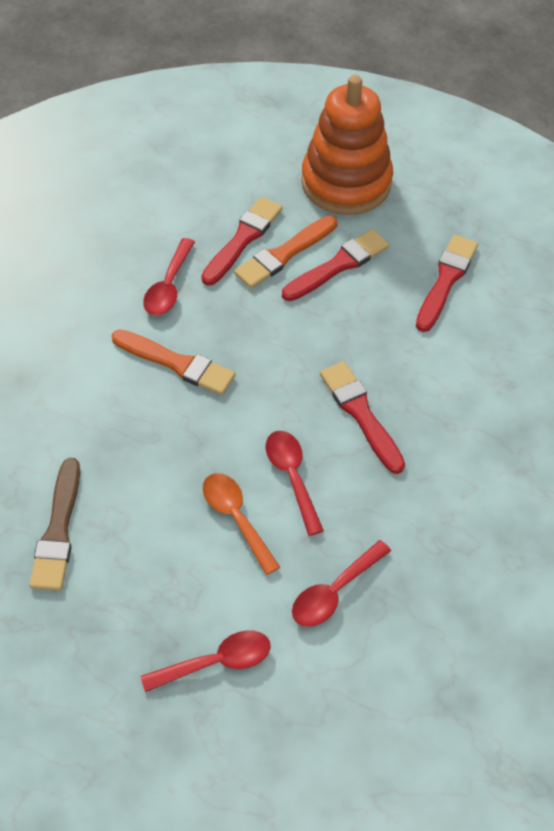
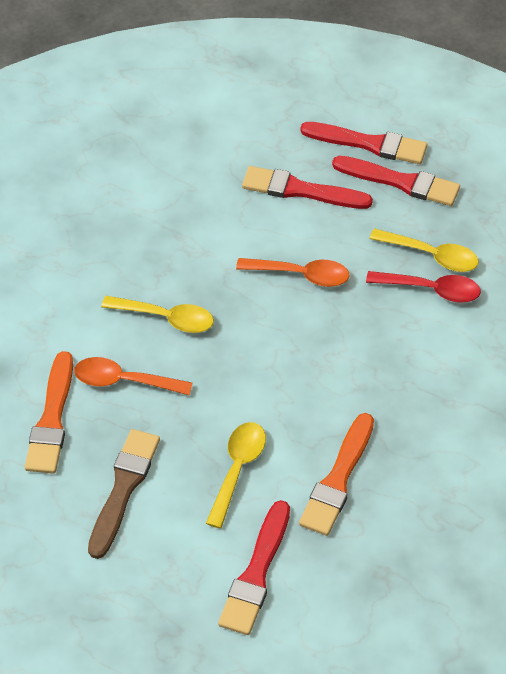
orange spoon: 1 -> 2
orange stacking toy: 1 -> 0
red spoon: 4 -> 1
yellow spoon: 0 -> 3

